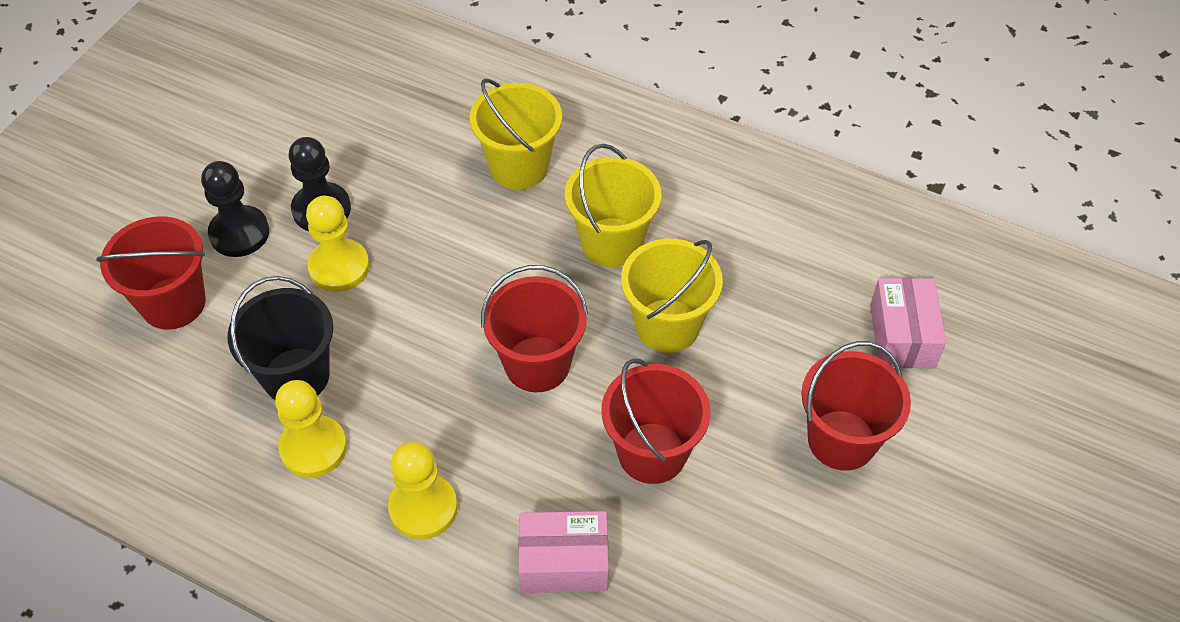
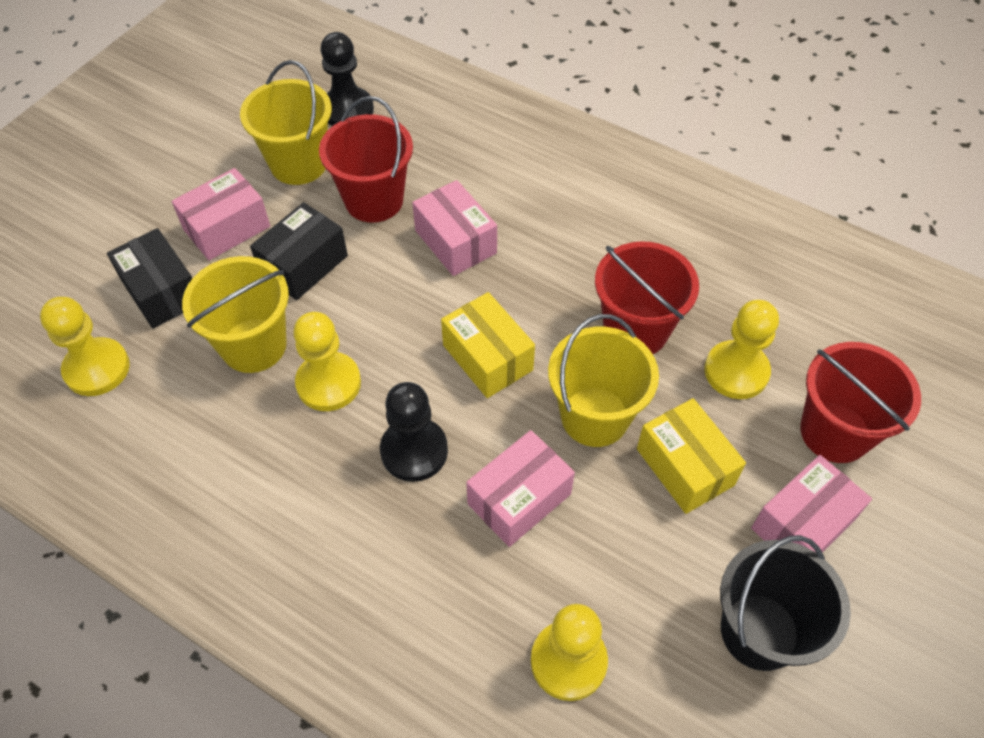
black box: 0 -> 2
pink box: 2 -> 4
red bucket: 4 -> 3
yellow box: 0 -> 2
yellow pawn: 3 -> 4

